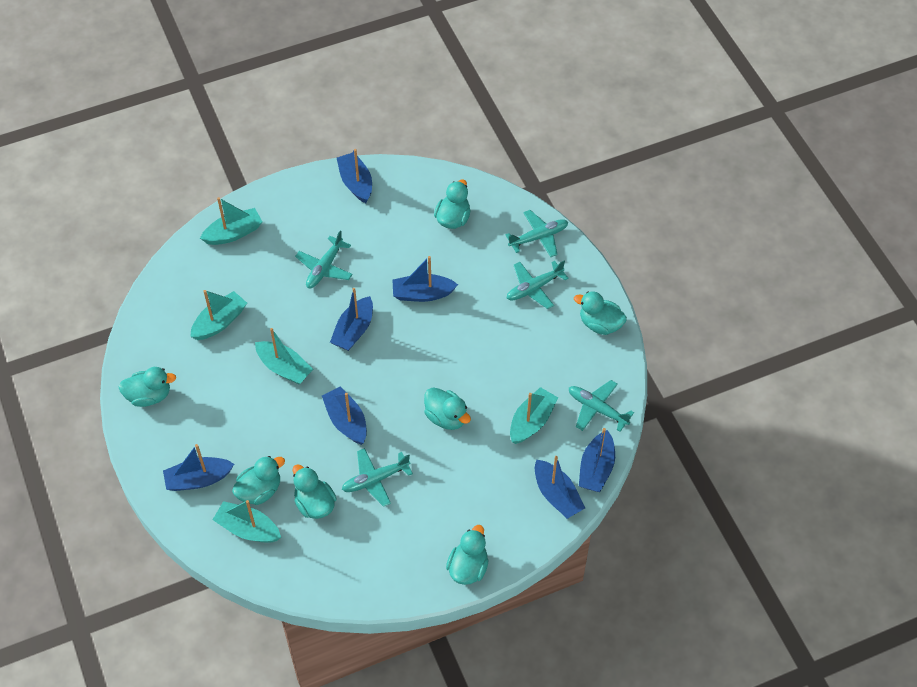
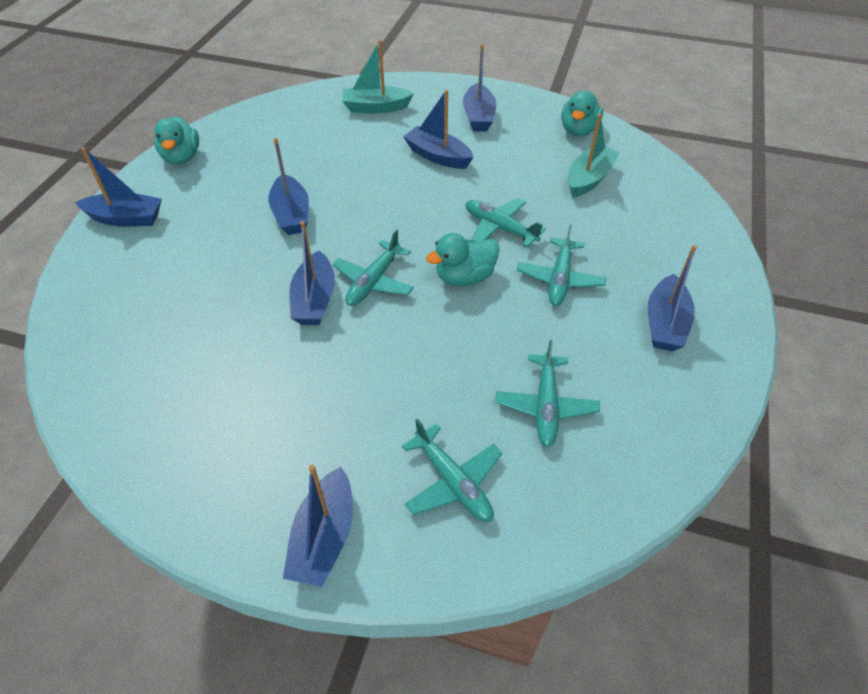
turquoise boat: 5 -> 2
turquoise duck: 7 -> 3

